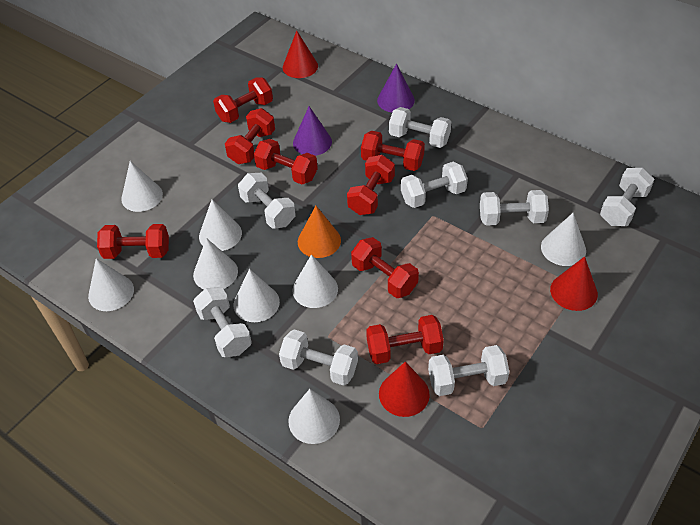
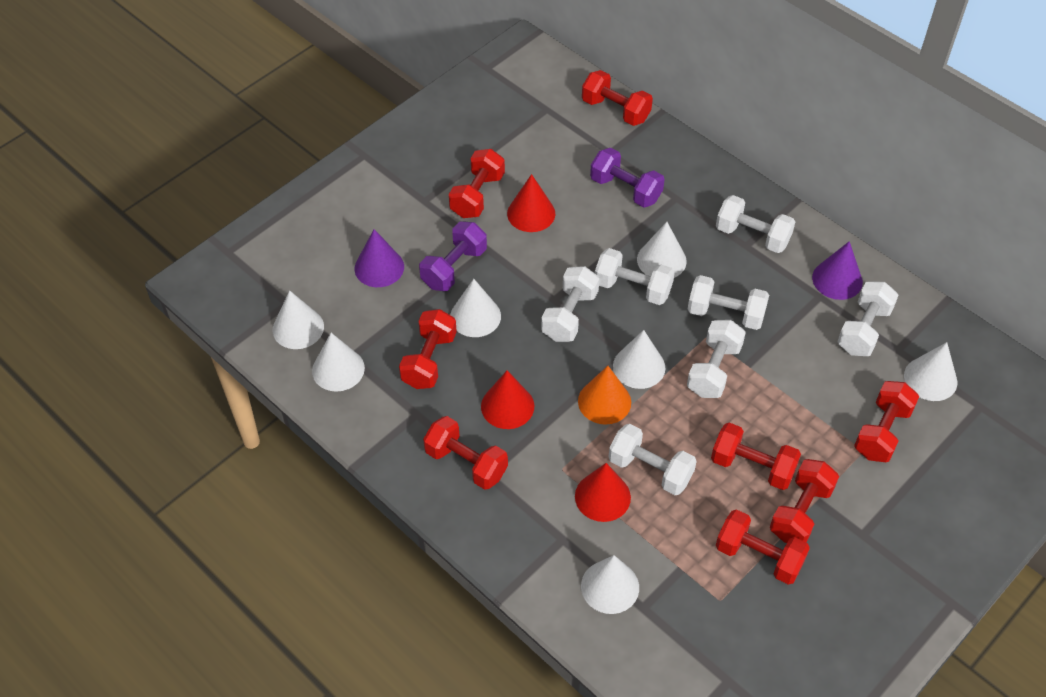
purple dumbbell: 0 -> 2
white cone: 8 -> 7
white dumbbell: 8 -> 7

